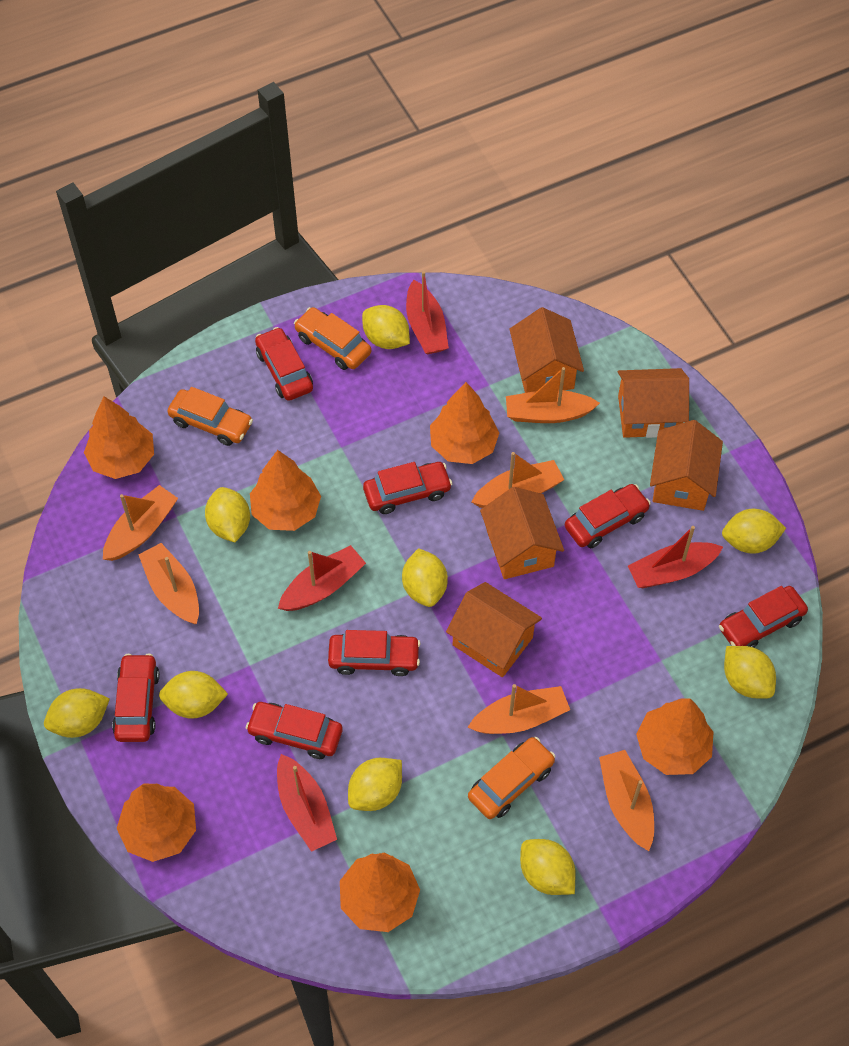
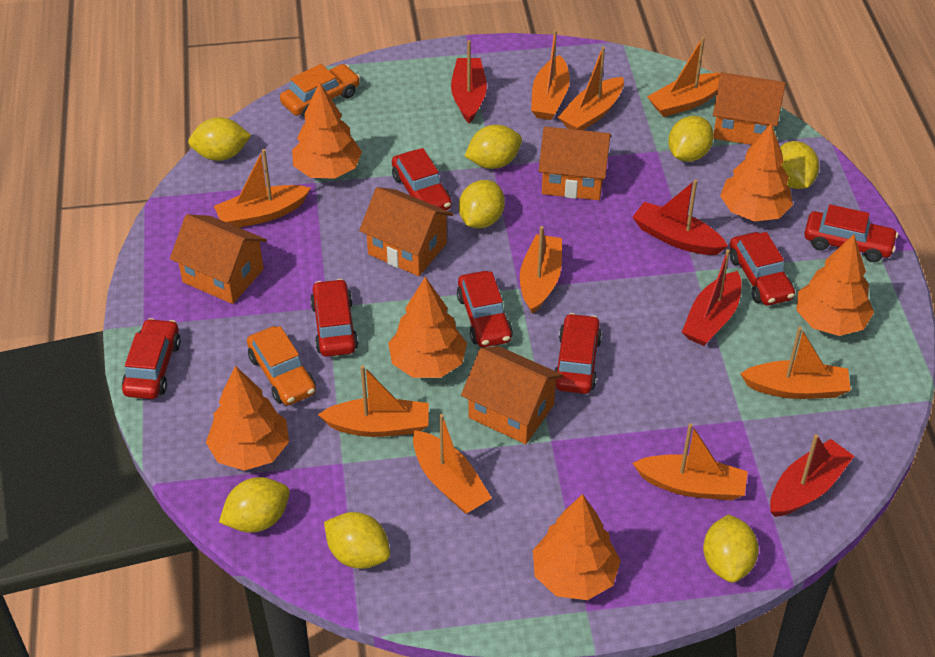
orange boat: 6 -> 9
orange car: 3 -> 2
yellow lemon: 9 -> 8

